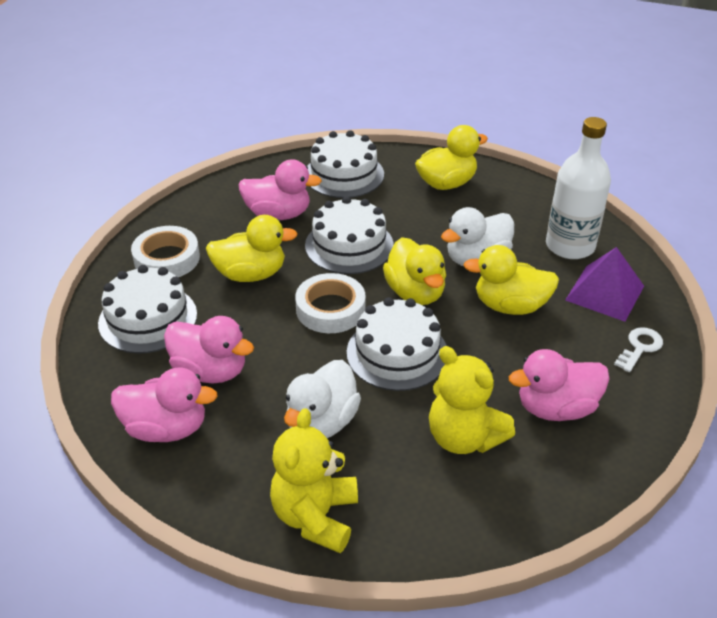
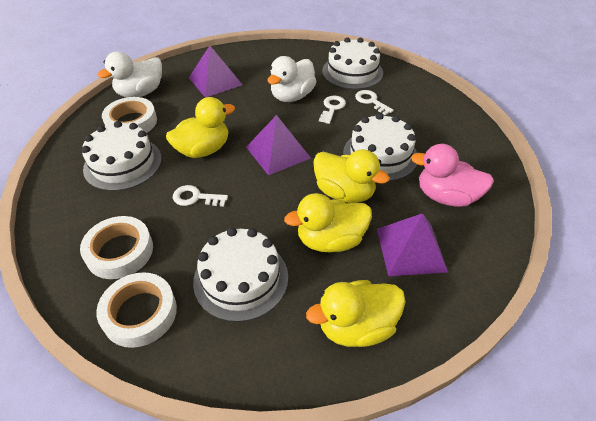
pink duck: 4 -> 1
purple pyramid: 1 -> 3
white bottle: 1 -> 0
white key: 1 -> 3
white tape: 2 -> 3
yellow teddy bear: 2 -> 0

